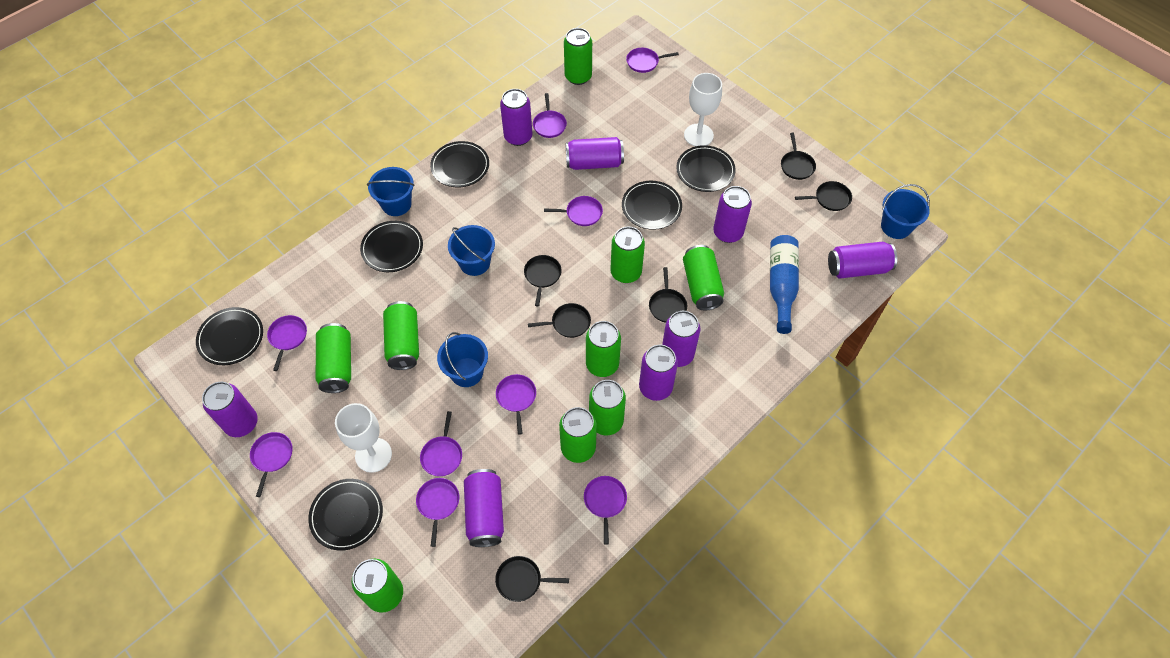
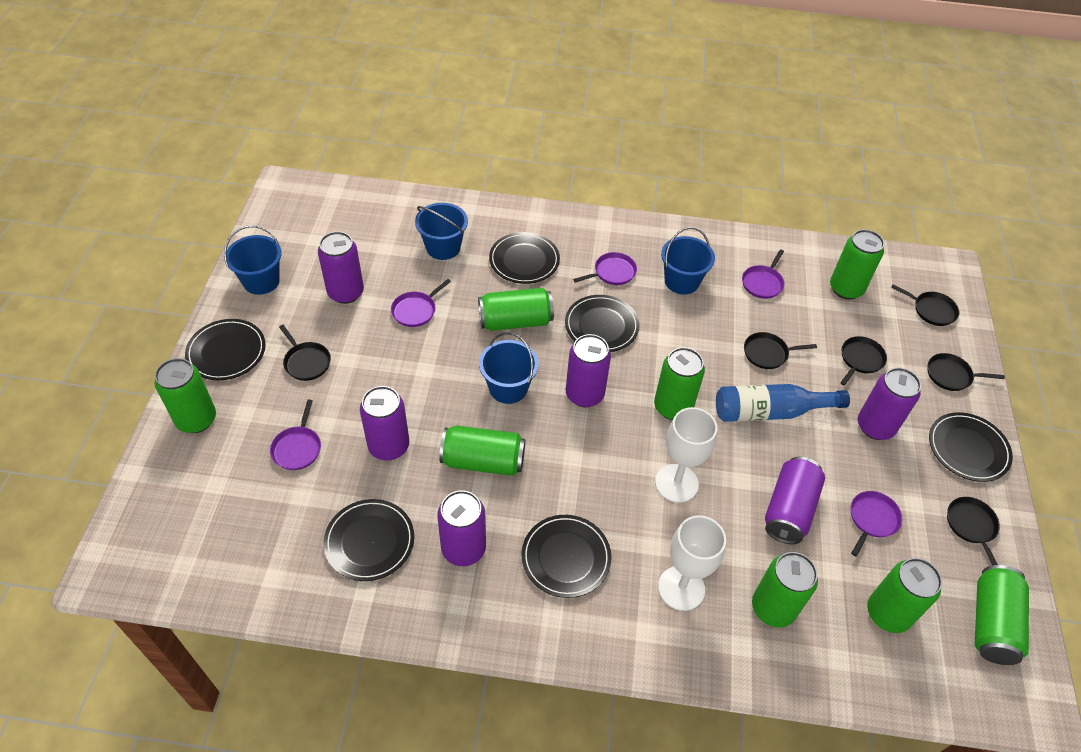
green can: 9 -> 8
purple can: 8 -> 6
purple pan: 9 -> 5

